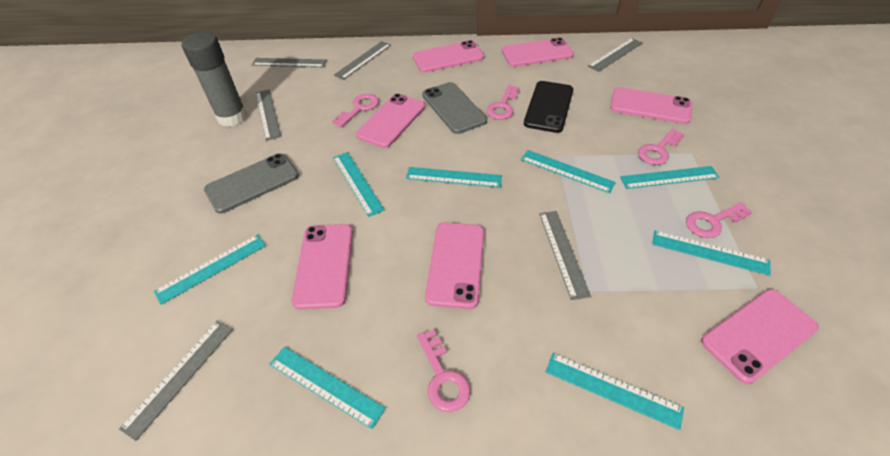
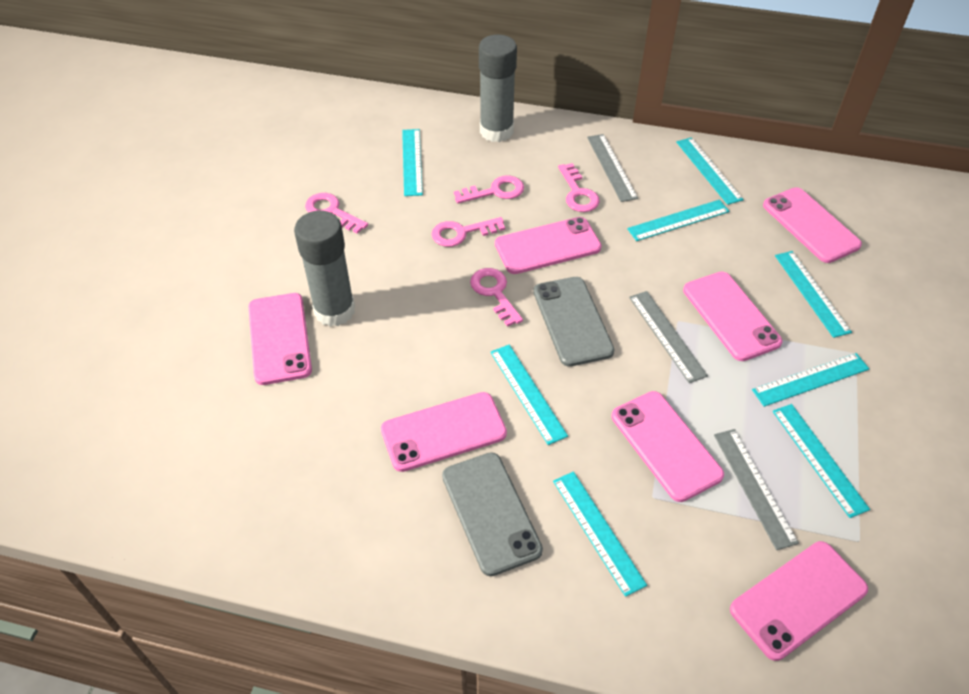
black phone: 1 -> 0
grey glue stick: 1 -> 2
grey ruler: 6 -> 3

